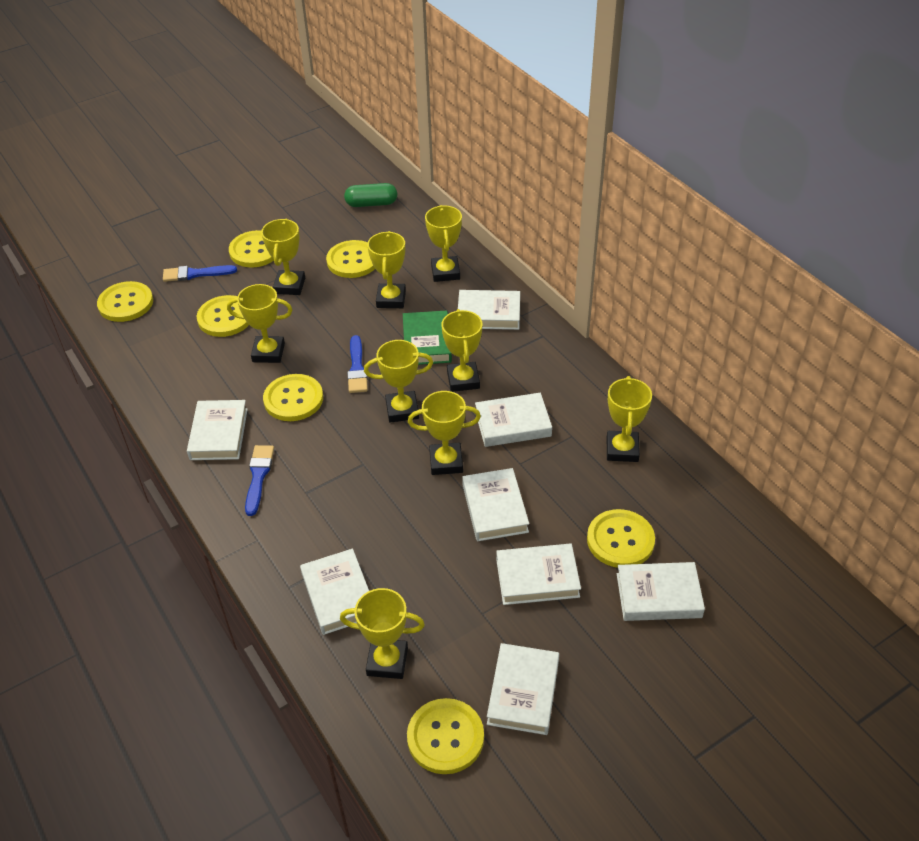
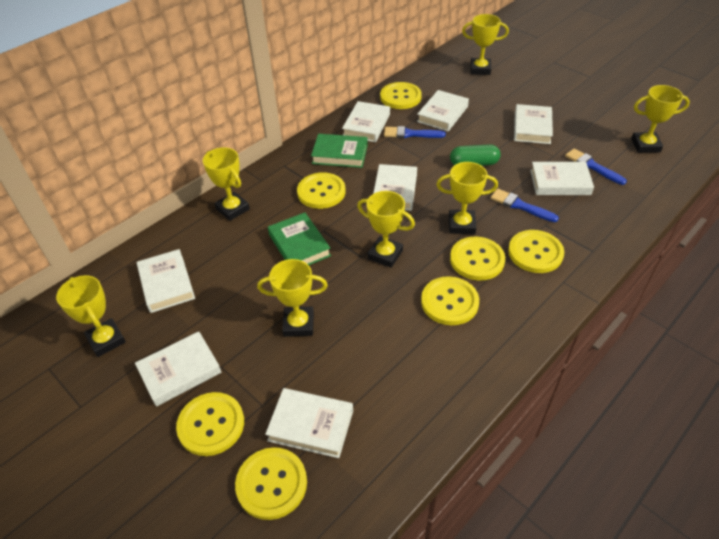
green book: 1 -> 2
yellow trophy: 9 -> 7

